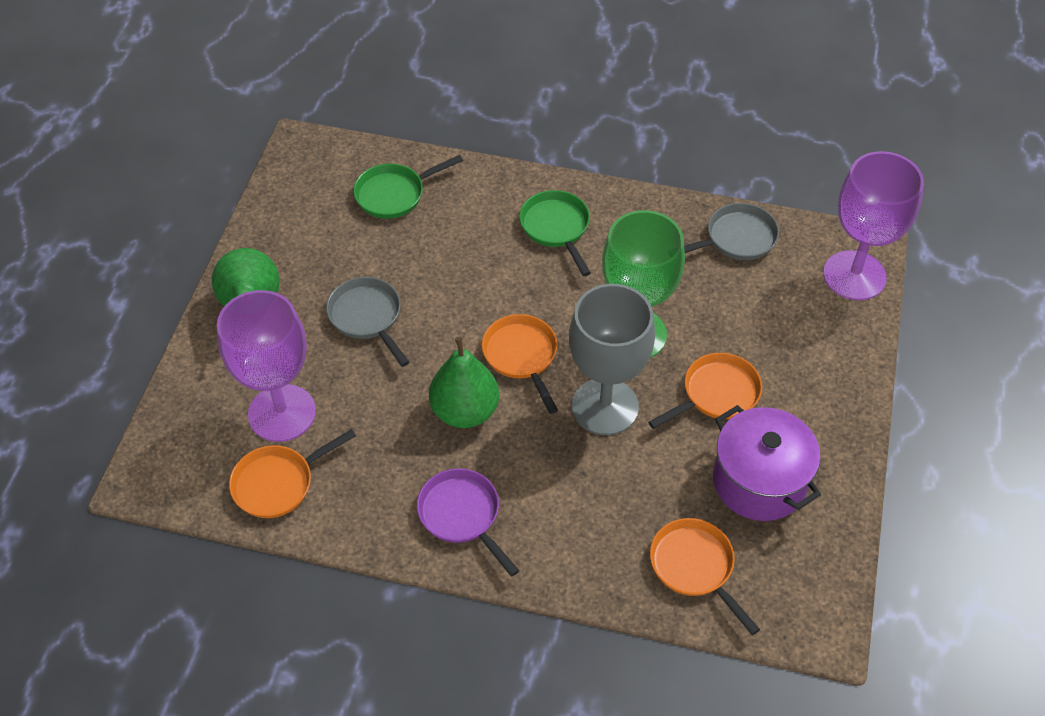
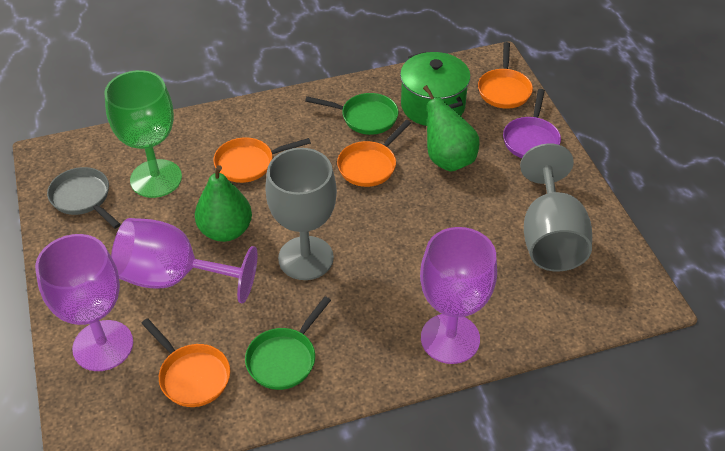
green pot: 0 -> 1
grey goblet: 1 -> 2
grey pan: 2 -> 1
purple goblet: 2 -> 3
purple pot: 1 -> 0

